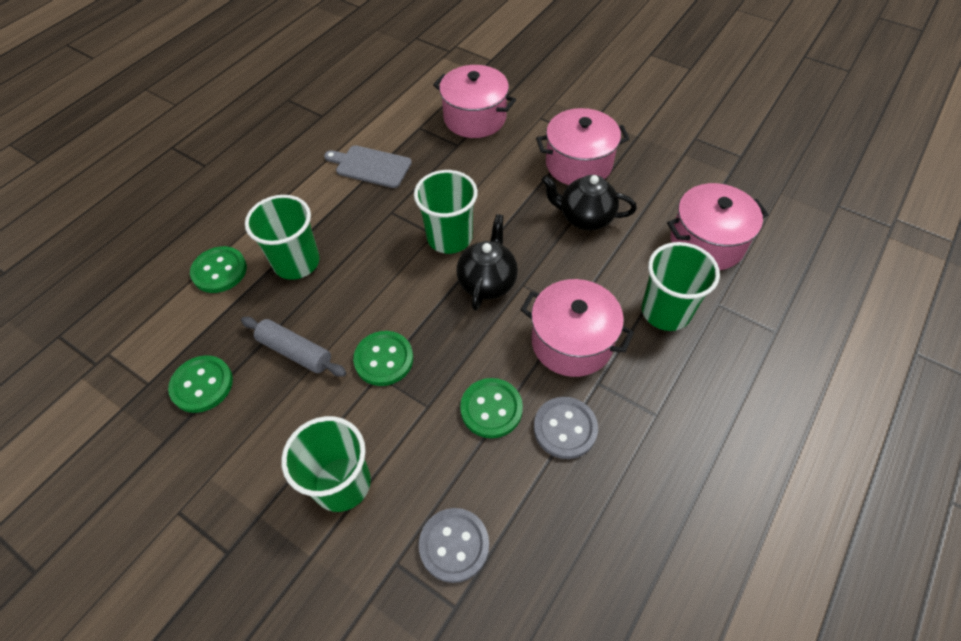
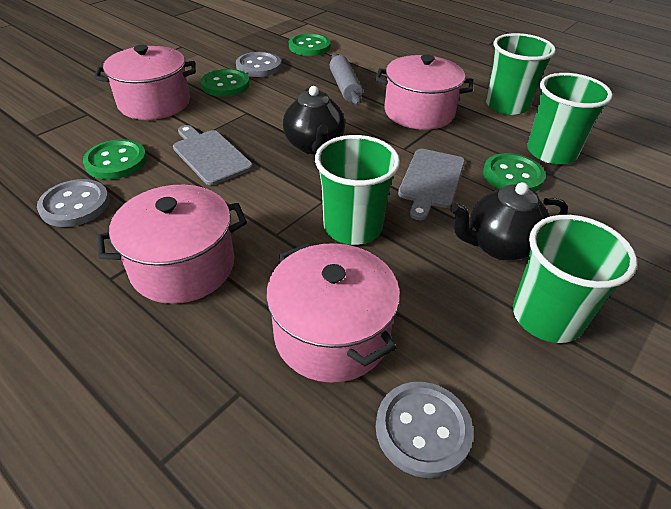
grey button: 2 -> 3
grey cutting board: 1 -> 2

